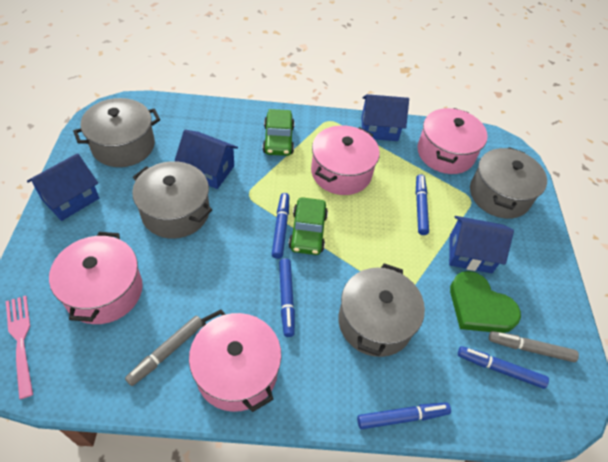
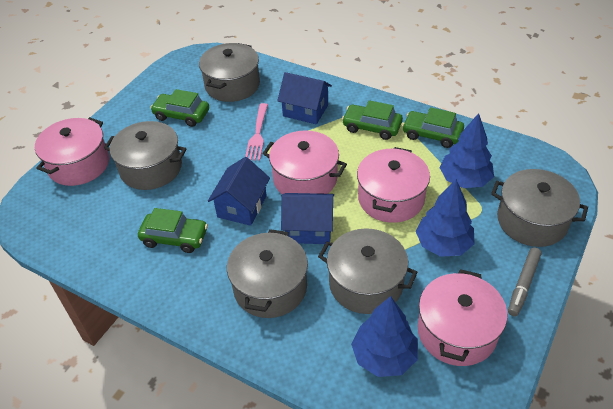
blue house: 4 -> 3
blue marker: 5 -> 0
blue tree: 0 -> 3
green car: 2 -> 4
green heart: 1 -> 0
grey marker: 2 -> 1
grey pot: 4 -> 5

